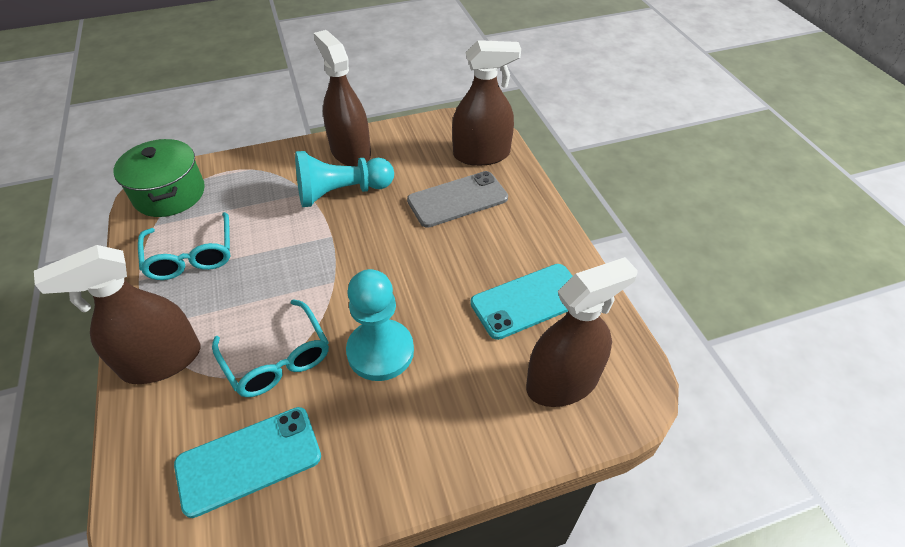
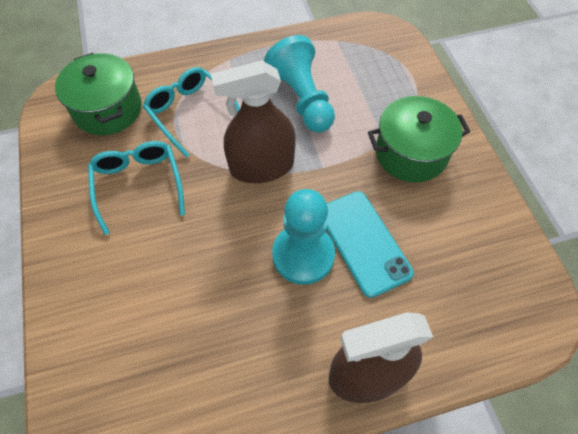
brown spray bottle: 4 -> 2
green pot: 1 -> 2
grey phone: 1 -> 0
turquoise phone: 2 -> 1

